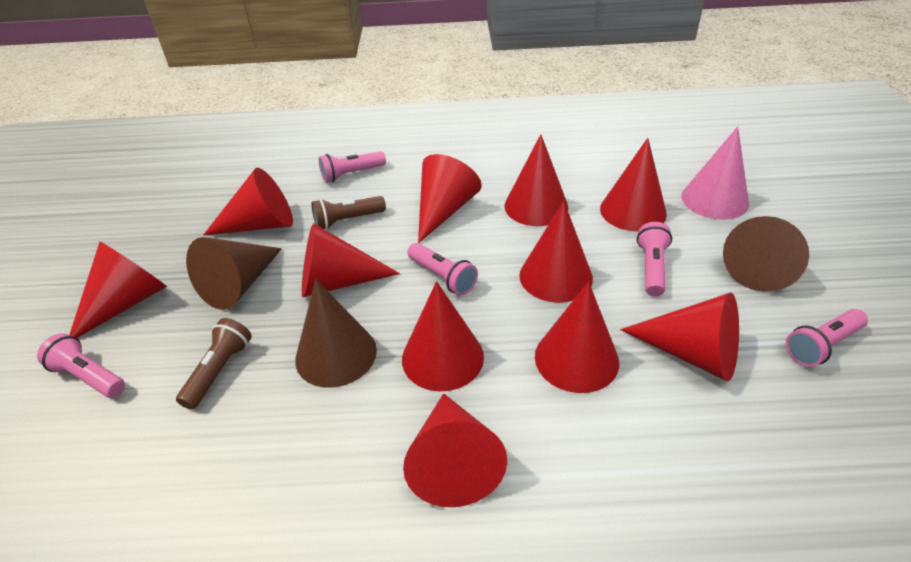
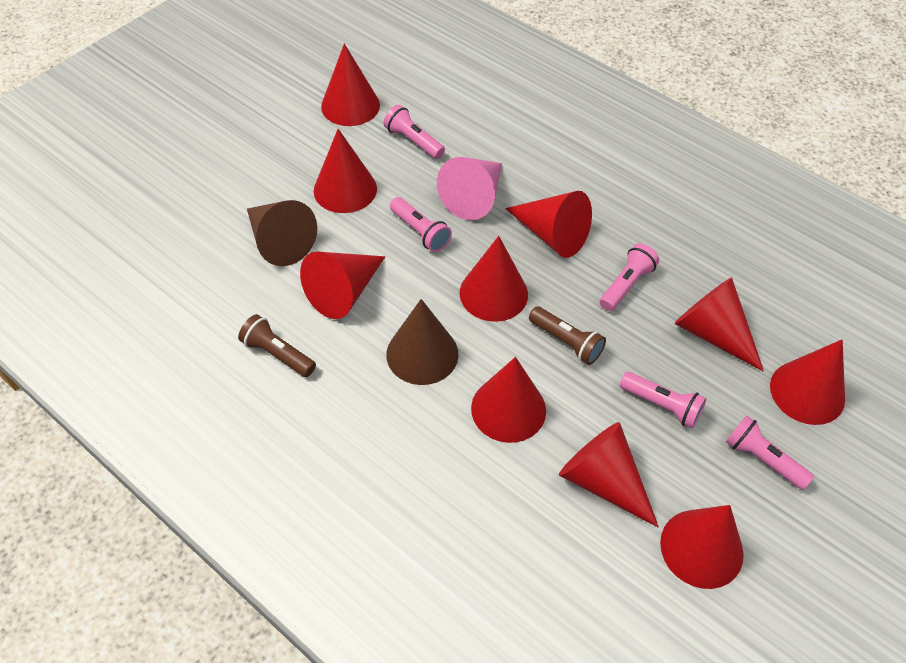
brown cone: 3 -> 2
red cone: 11 -> 10

